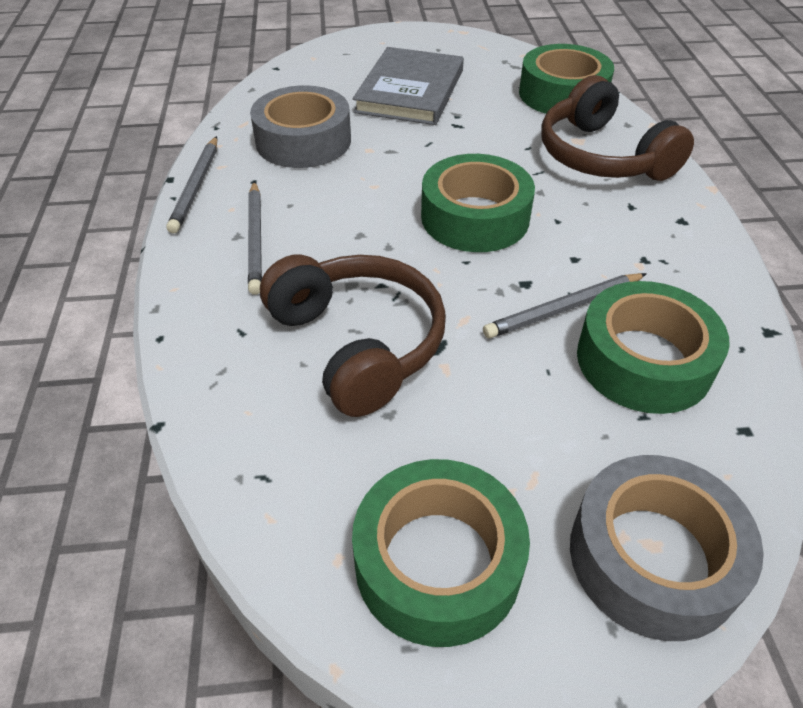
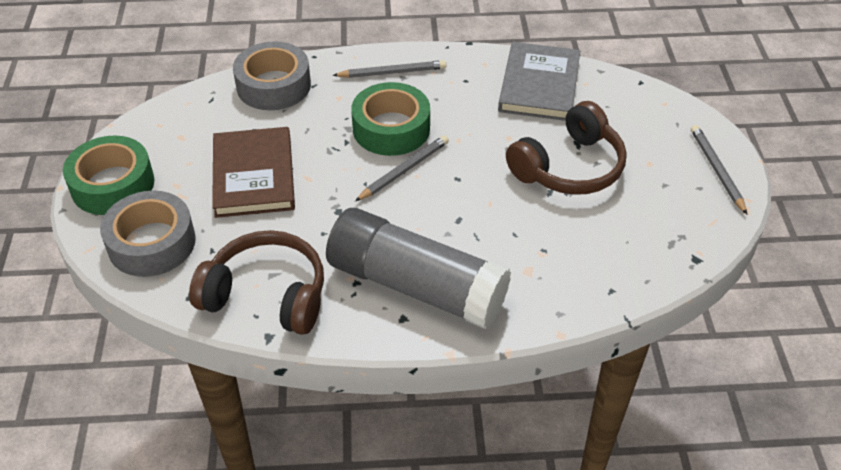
brown book: 0 -> 1
green tape: 4 -> 2
grey glue stick: 0 -> 1

